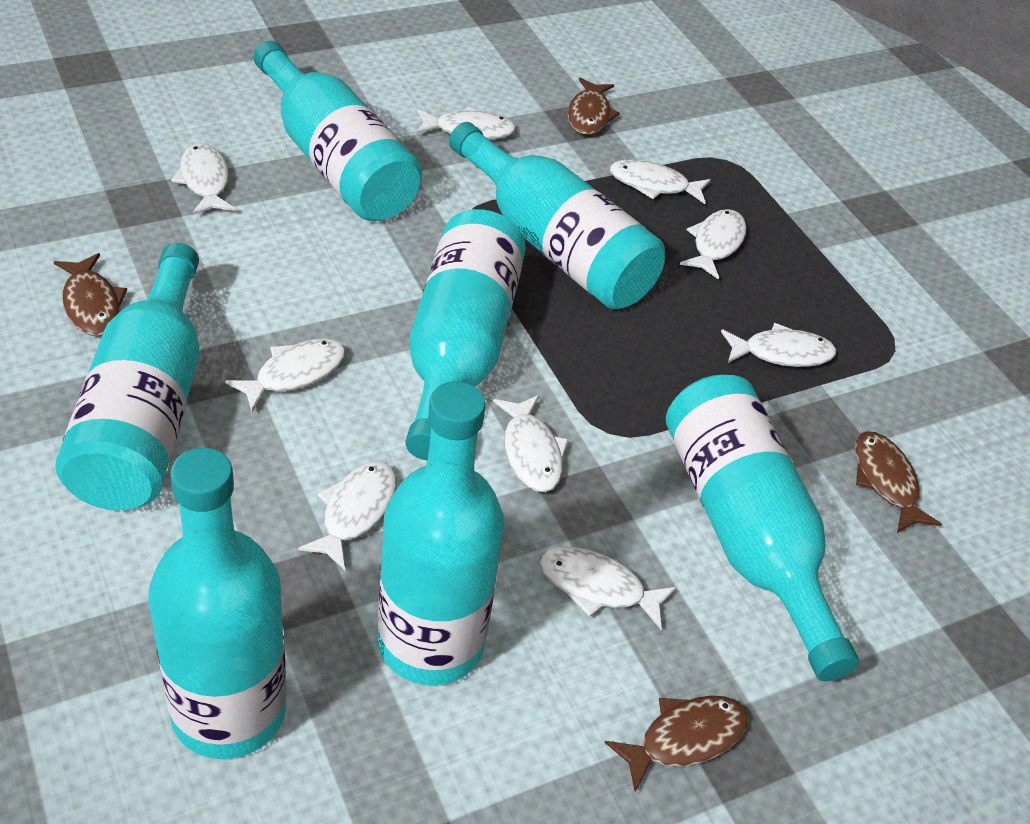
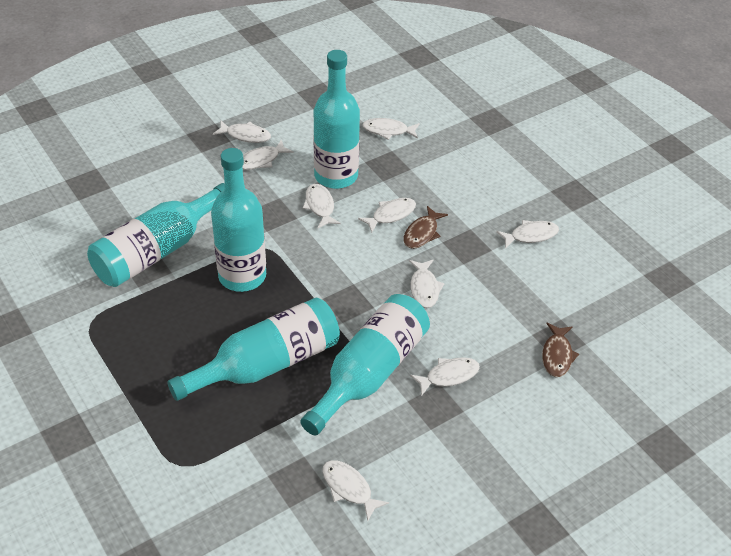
brown fish: 4 -> 2
turquoise bottle: 7 -> 5

